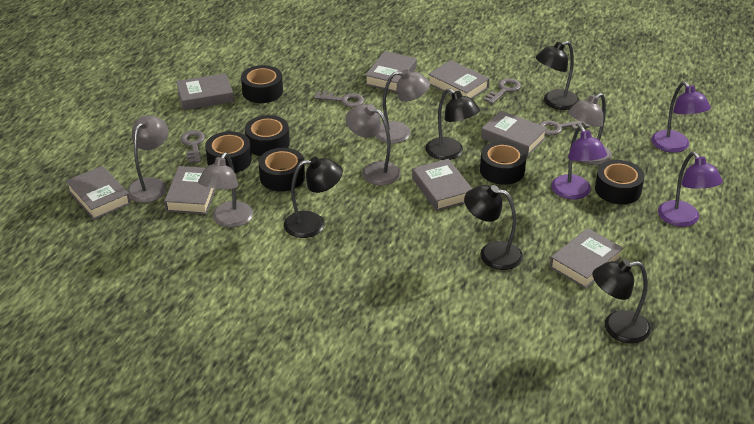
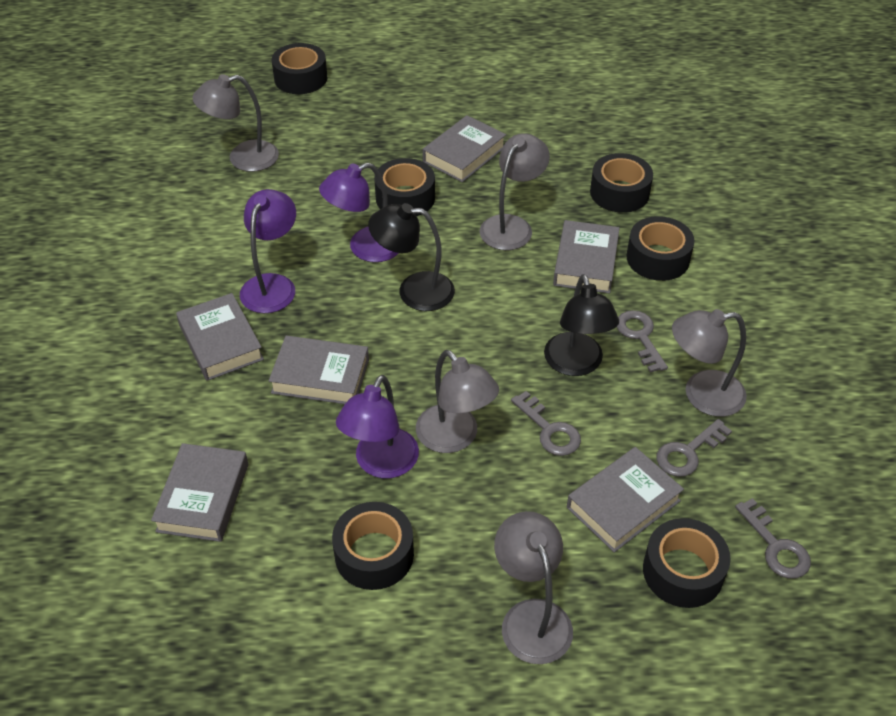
black lamp: 5 -> 2
grey book: 8 -> 6

